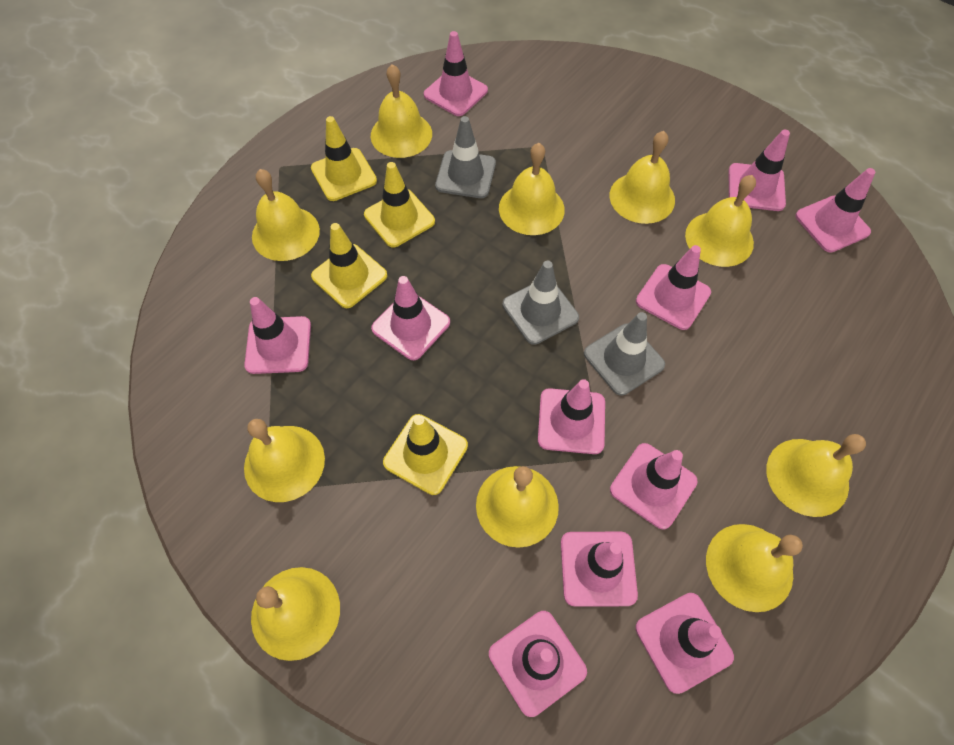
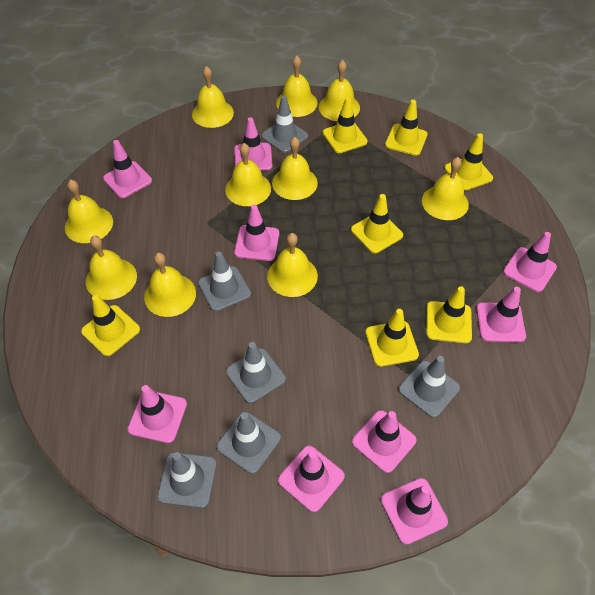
grey traffic cone: 3 -> 6
pink traffic cone: 11 -> 9
yellow traffic cone: 4 -> 7

